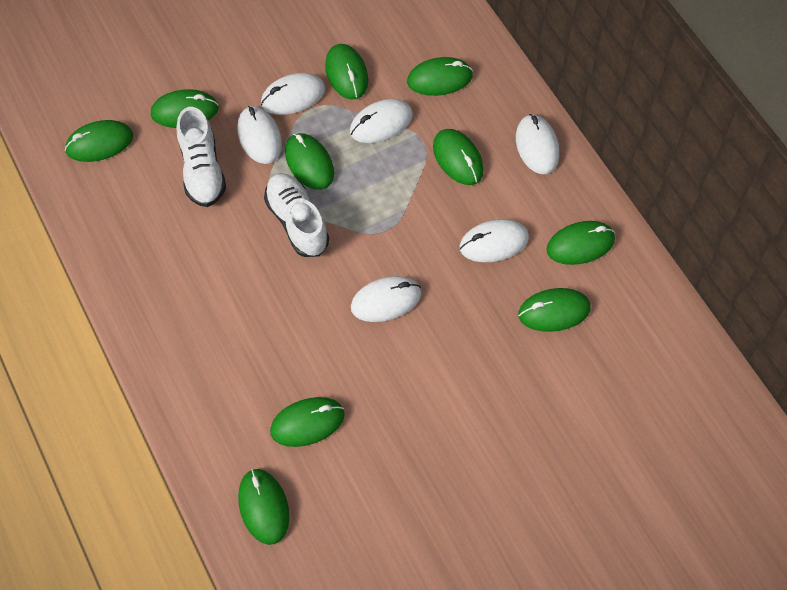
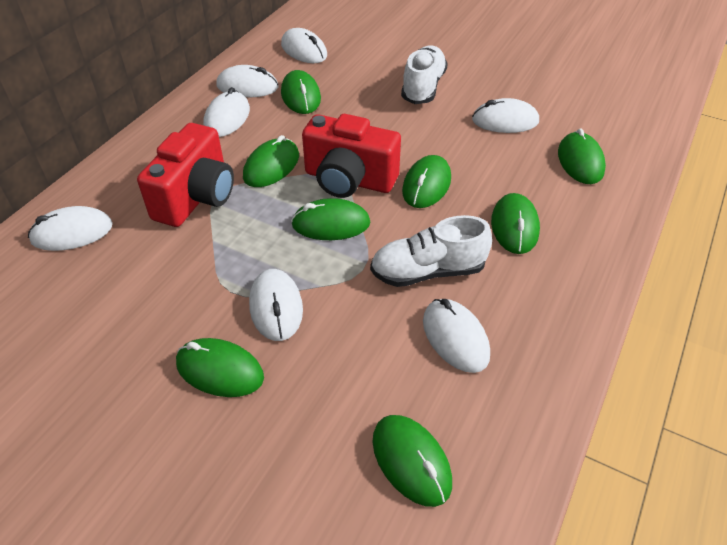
green mouse: 10 -> 8
red camera: 0 -> 2
white mouse: 6 -> 7

